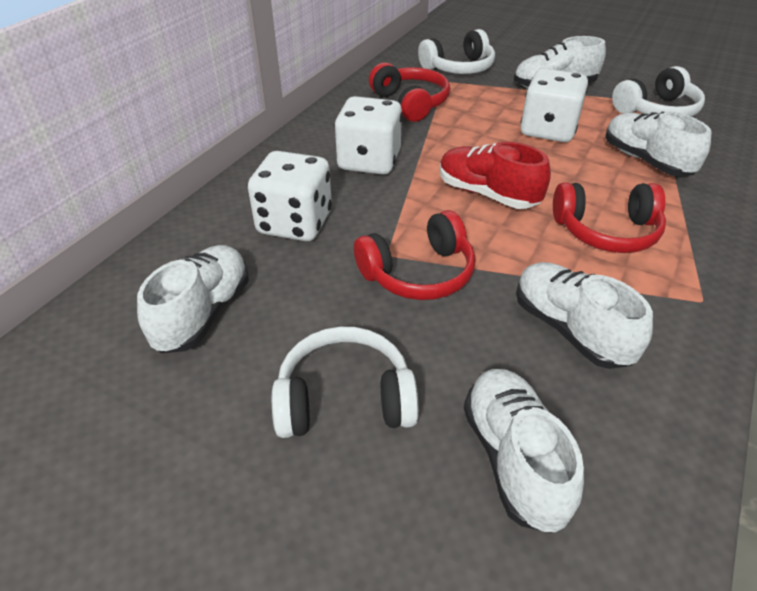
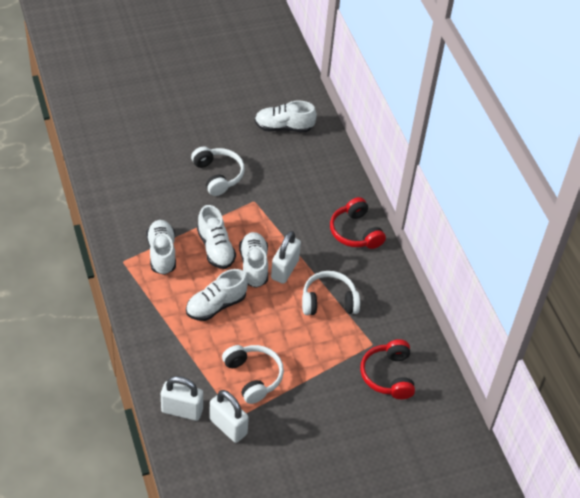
red headphones: 3 -> 2
red shoe: 1 -> 0
white dice: 3 -> 0
white padlock: 0 -> 3

